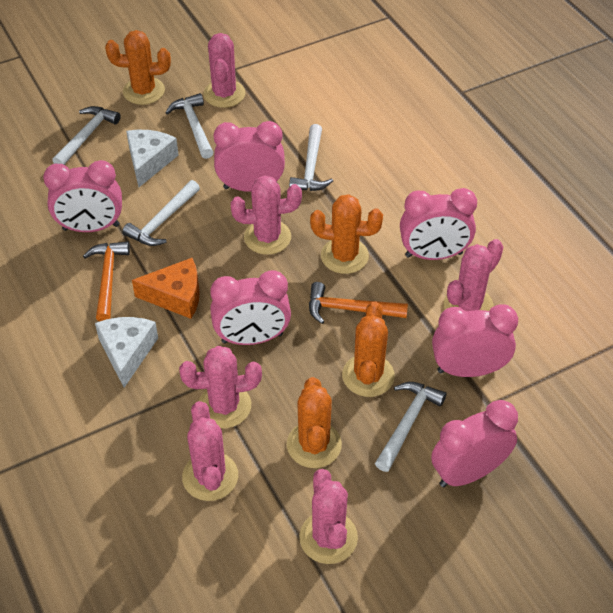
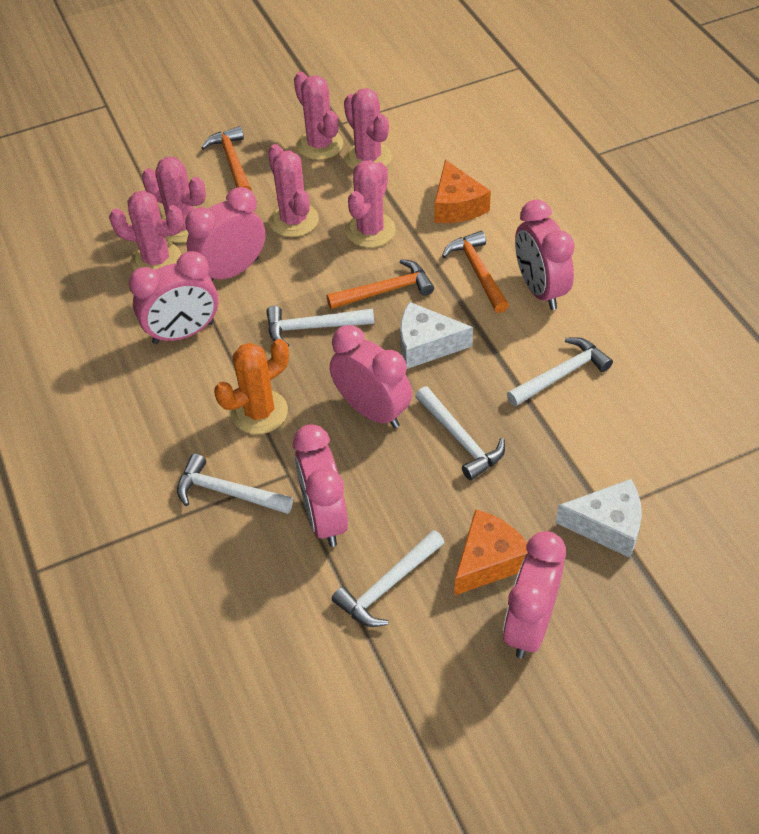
orange cactus: 4 -> 1
orange cheese: 1 -> 2
orange hammer: 2 -> 3

